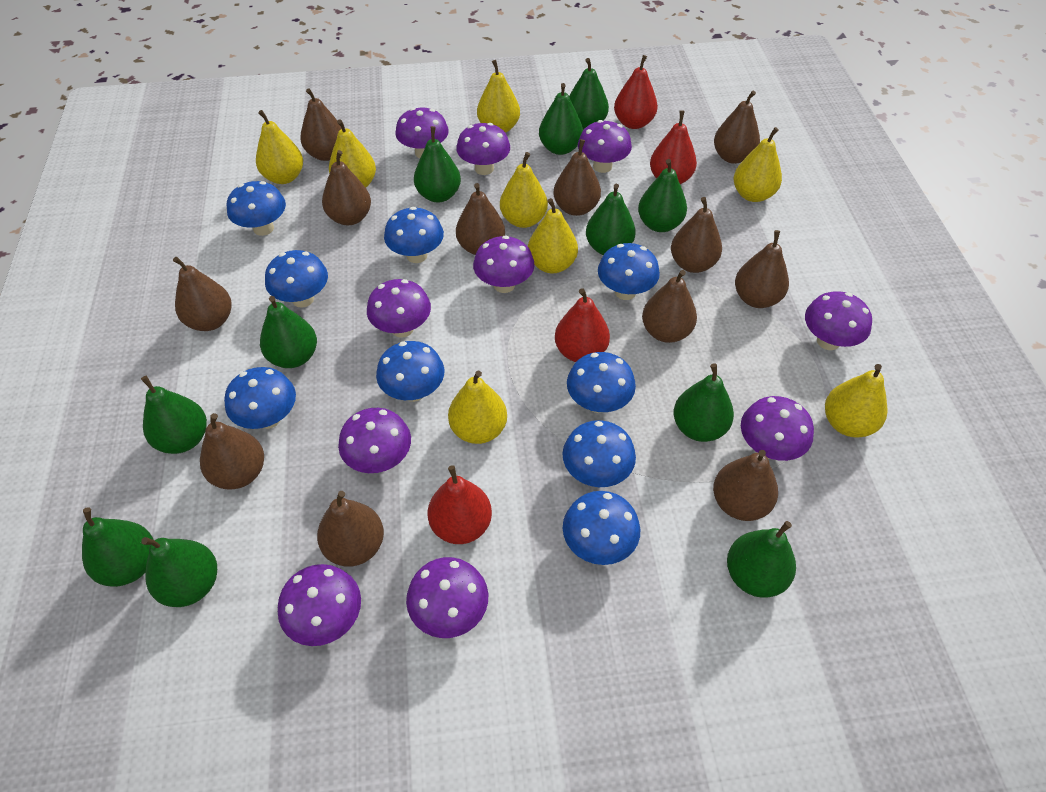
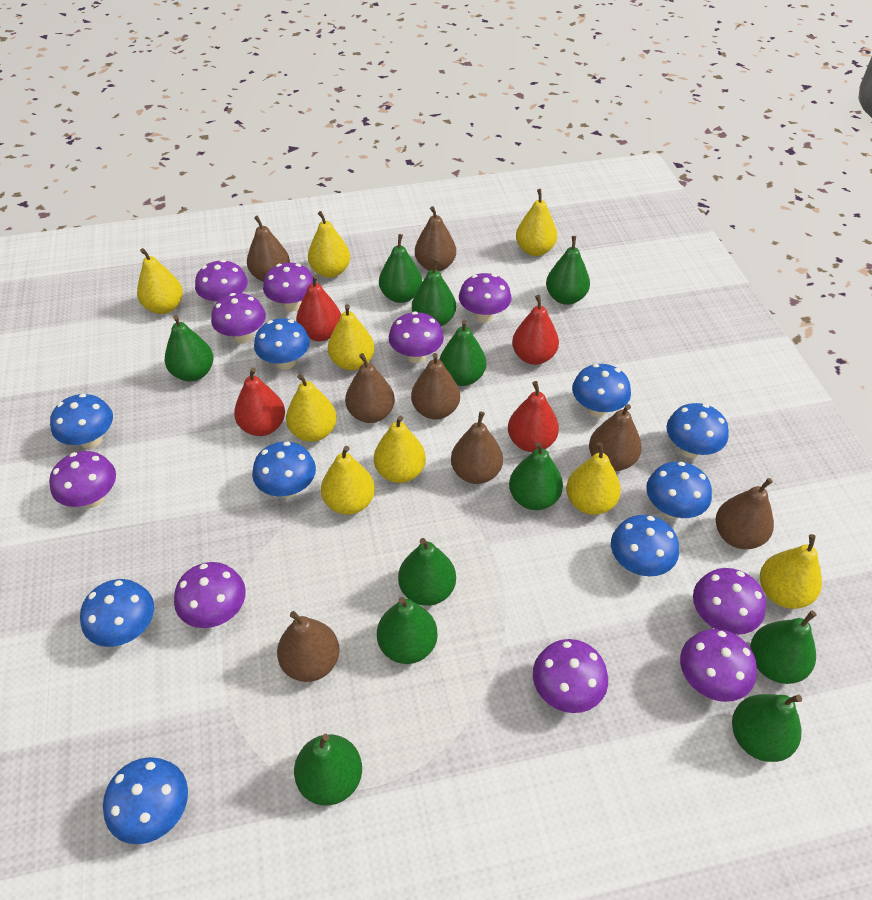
brown pear: 12 -> 8
yellow pear: 8 -> 9

